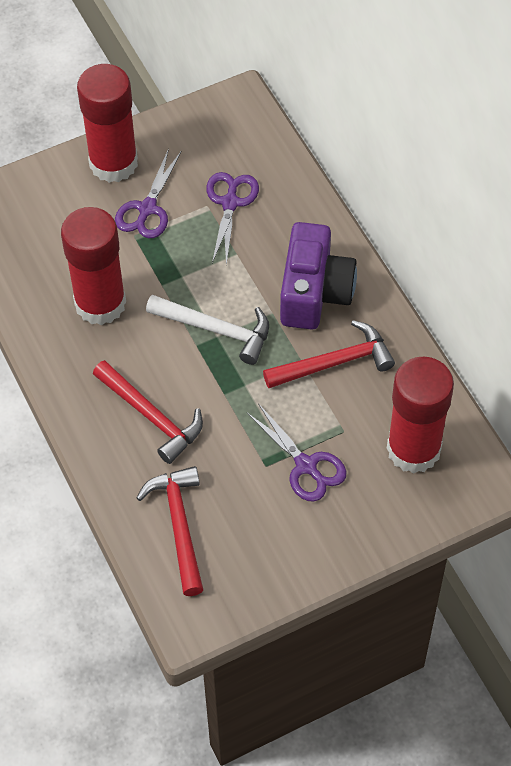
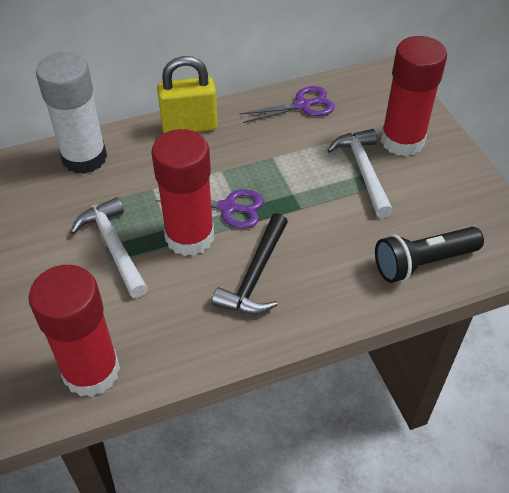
black flashlight: 0 -> 1
black hammer: 0 -> 1
purple camera: 1 -> 0
purple scissors: 3 -> 2
red hammer: 3 -> 0
white glue stick: 0 -> 1
white hammer: 1 -> 2
yellow padlock: 0 -> 1

